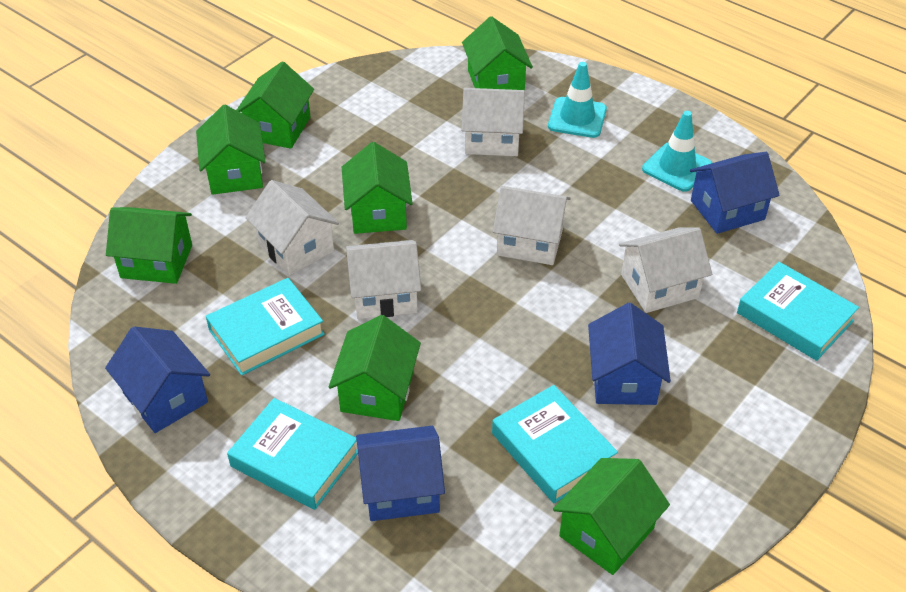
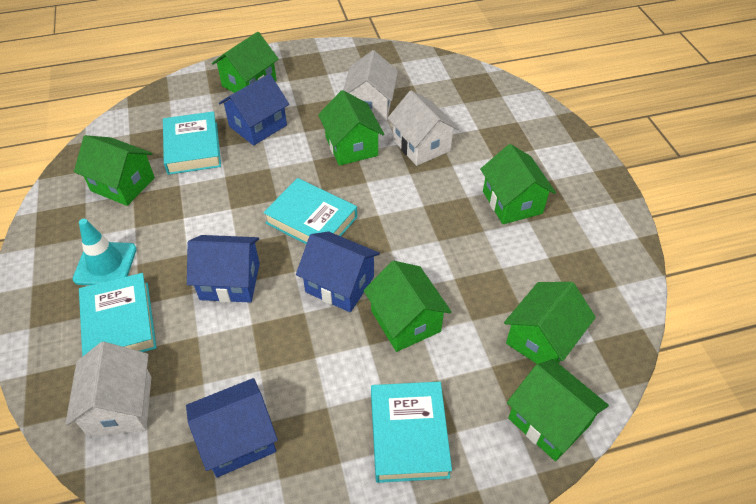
turquoise traffic cone: 2 -> 1
white house: 5 -> 3

